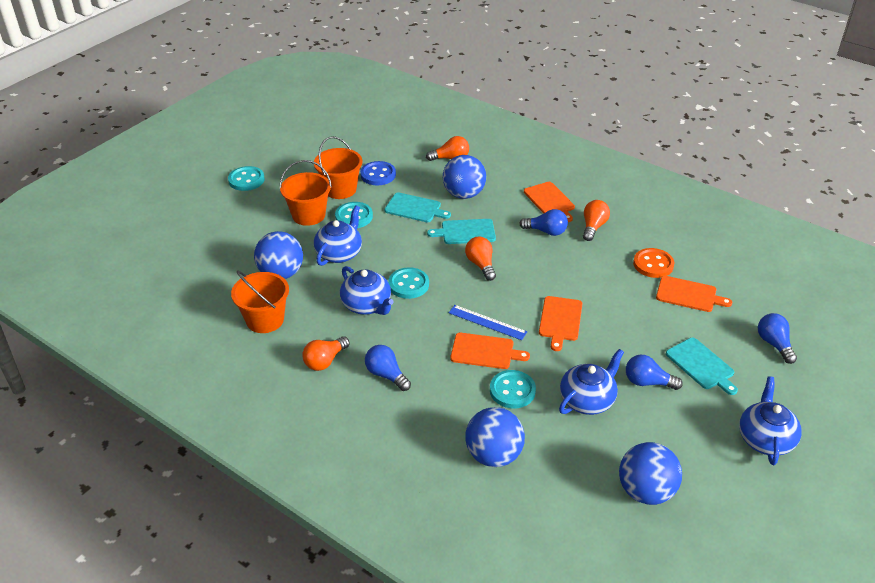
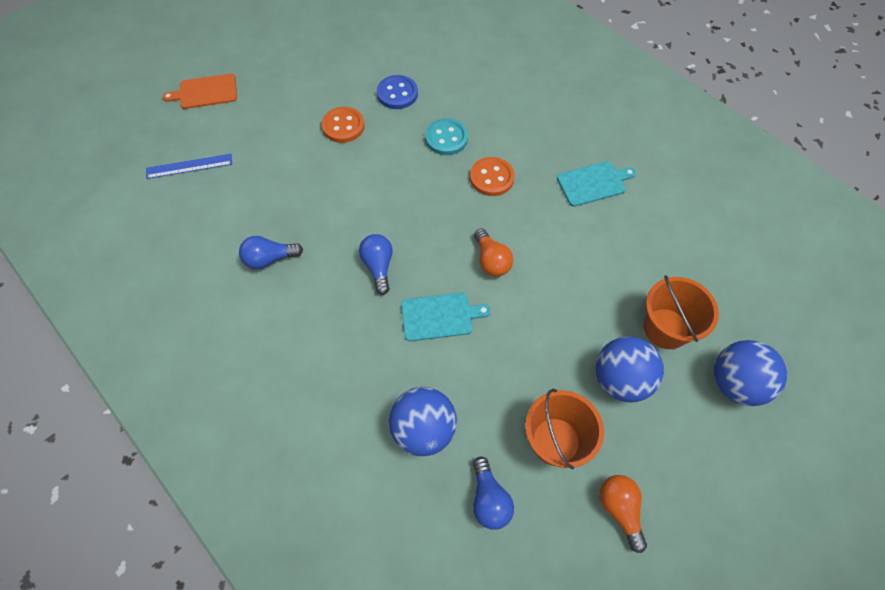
blue ball: 4 -> 3
blue light bulb: 4 -> 3
blue teapot: 4 -> 0
orange bucket: 3 -> 2
orange button: 1 -> 2
orange cutting board: 4 -> 1
orange light bulb: 4 -> 2
turquoise button: 4 -> 1
turquoise cutting board: 3 -> 2

